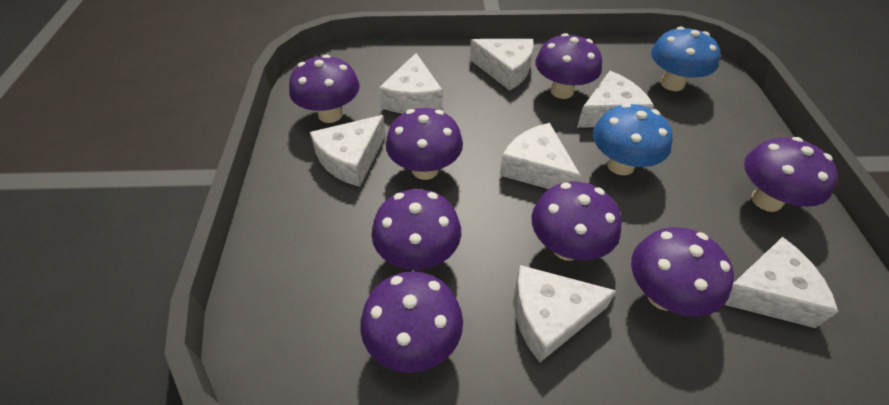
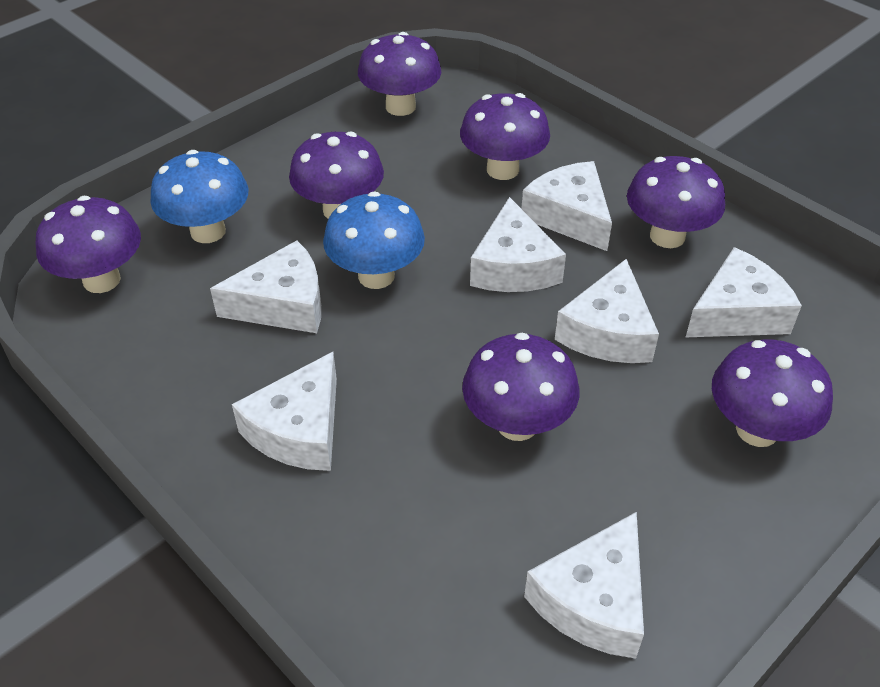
purple mushroom: 8 -> 7

